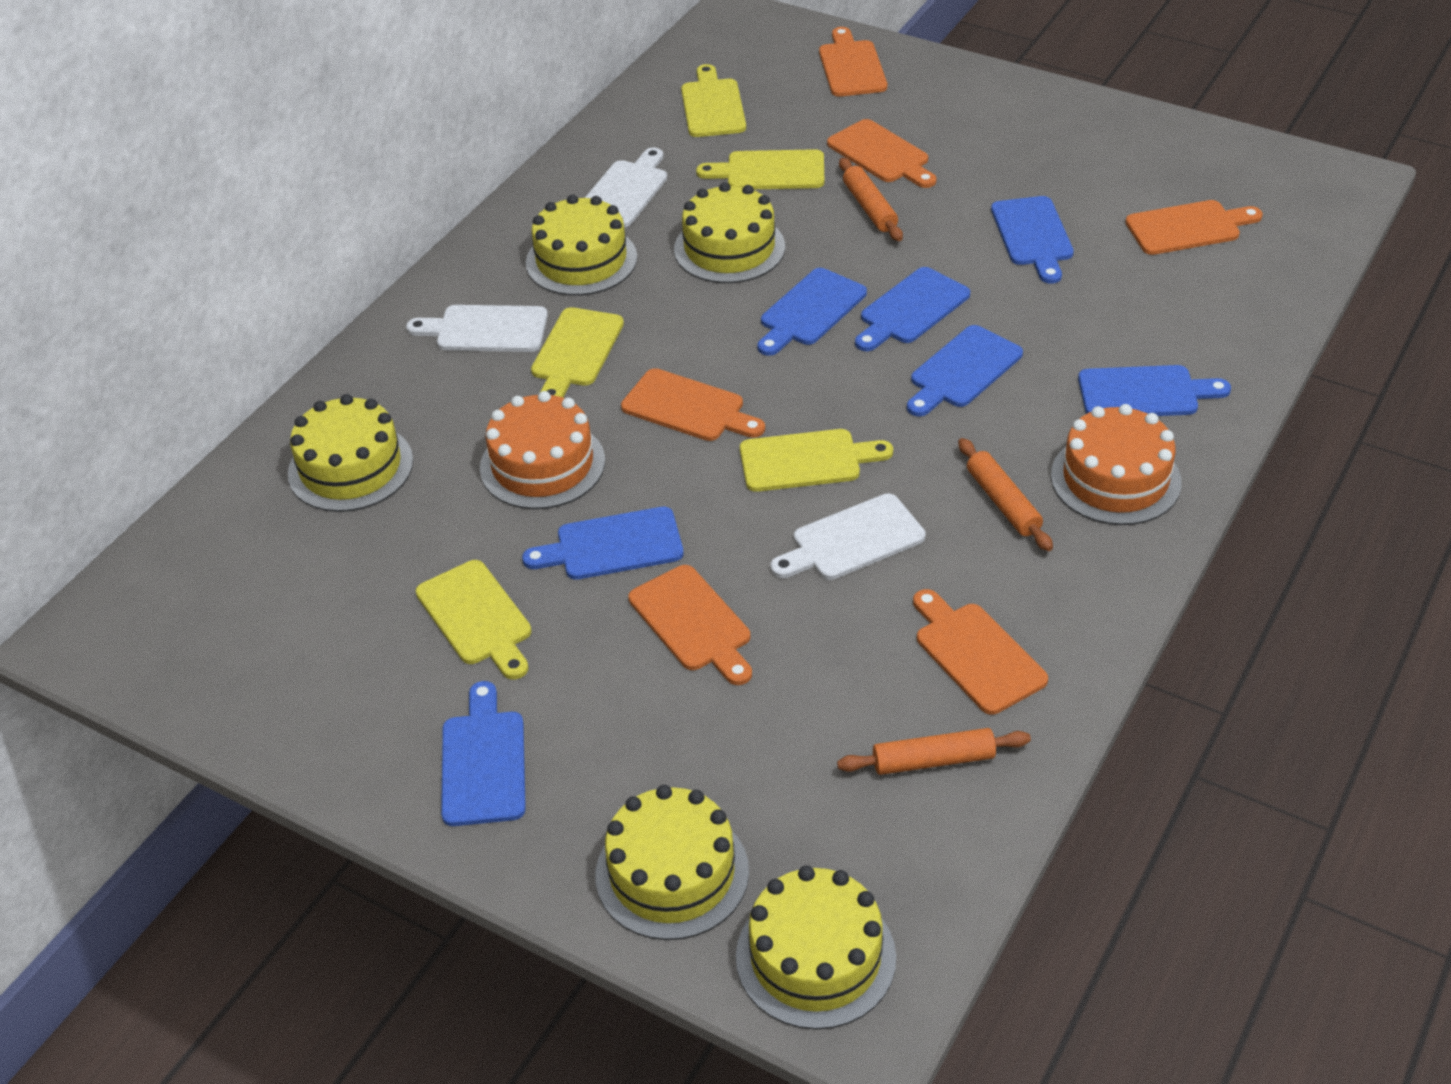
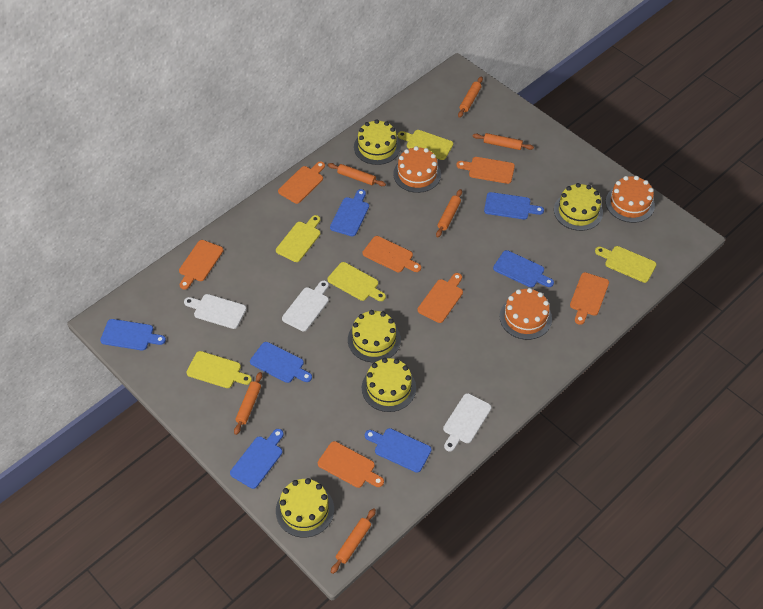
orange cake: 2 -> 3
orange cutting board: 6 -> 7
orange rolling pin: 3 -> 6

